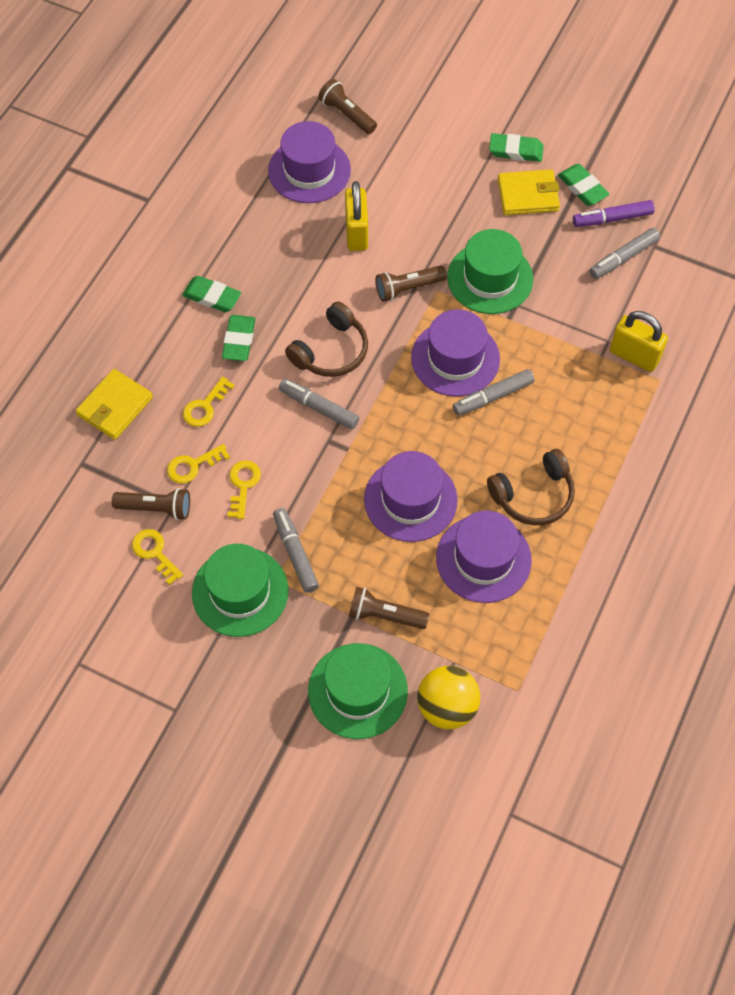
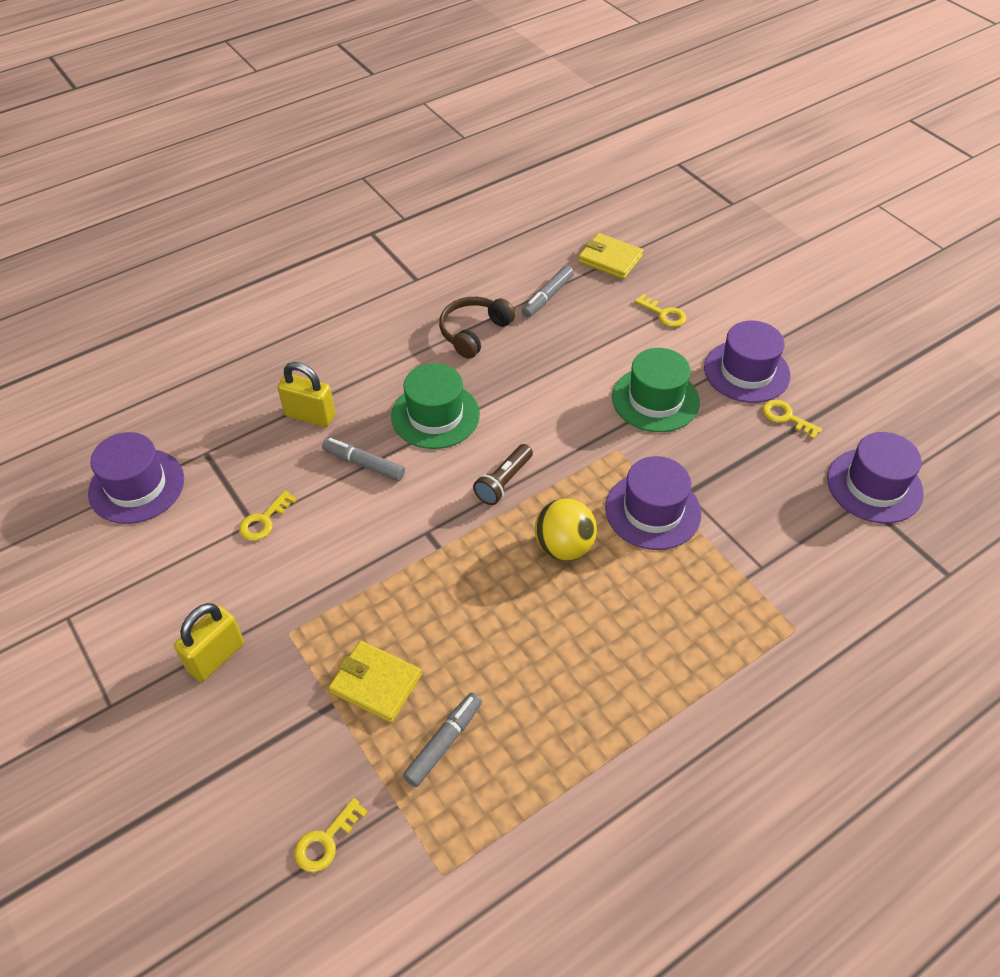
brown flashlight: 4 -> 1
brown headphones: 2 -> 1
green eraser: 4 -> 0
green hat: 3 -> 2
grey marker: 4 -> 3
purple marker: 1 -> 0

